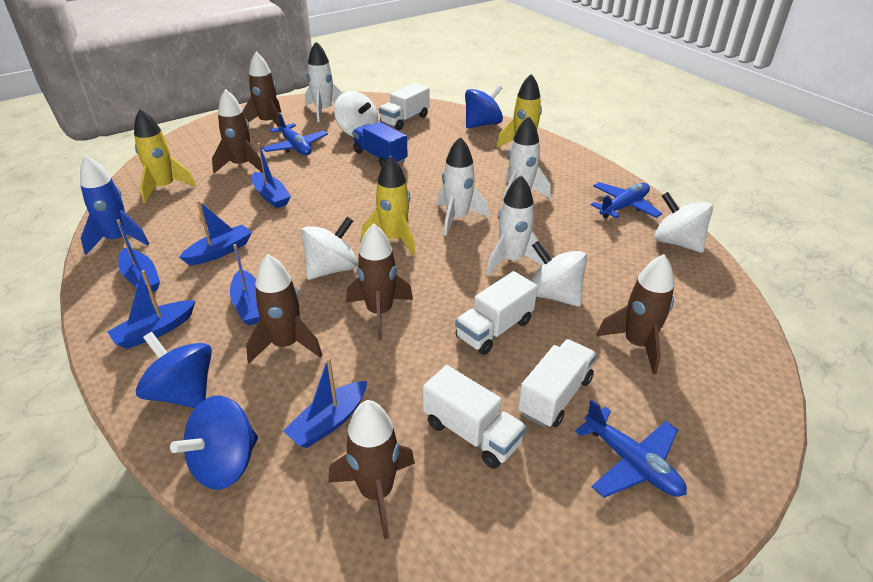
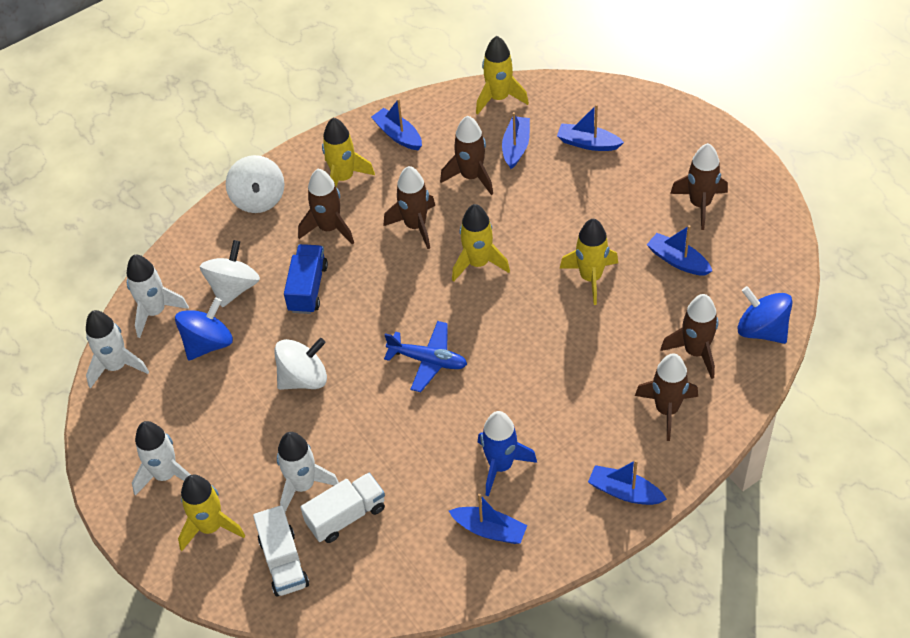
blue plane: 3 -> 1
blue spinning top: 3 -> 2
white spinning top: 4 -> 3
white truck: 4 -> 2
yellow rocket: 3 -> 5

